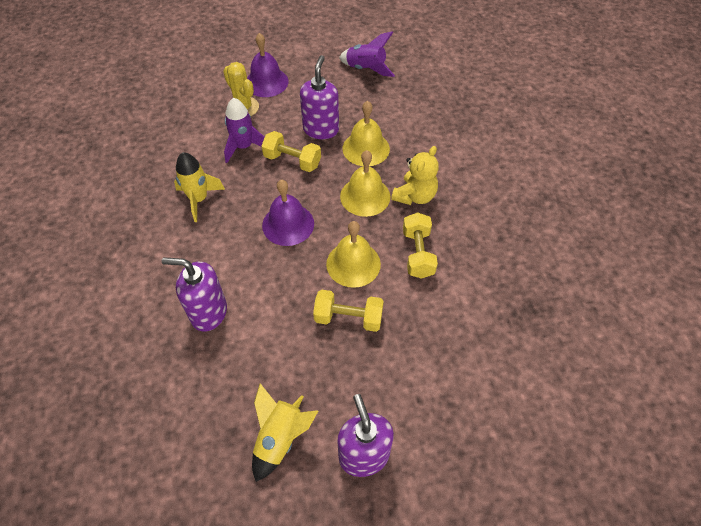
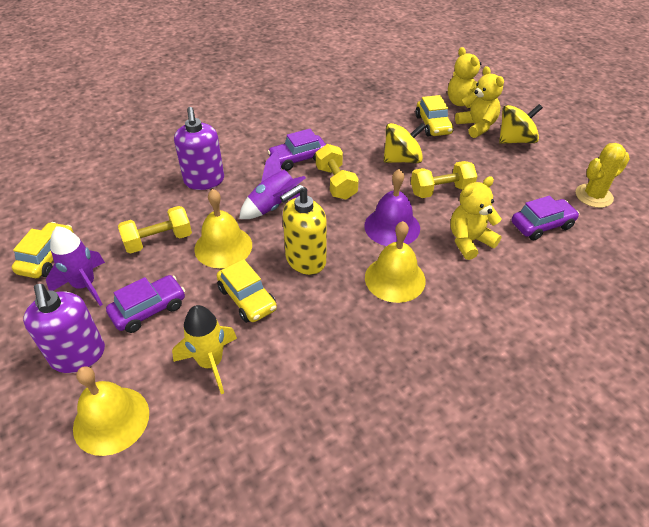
purple bell: 2 -> 1
purple car: 0 -> 3
purple soap dispenser: 3 -> 2
yellow car: 0 -> 3
yellow rocket: 2 -> 1
yellow soap dispenser: 0 -> 1
yellow spinning top: 0 -> 2
yellow teddy bear: 1 -> 3

